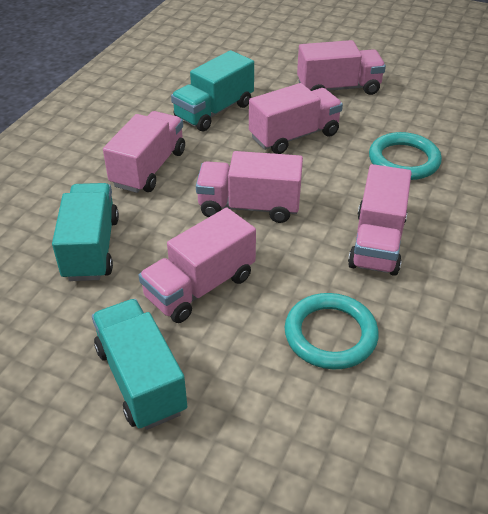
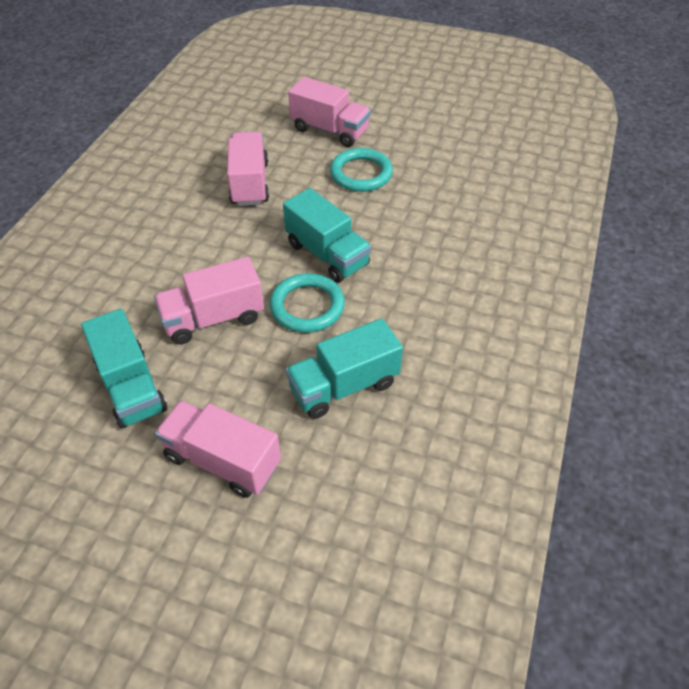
pink truck: 6 -> 4

